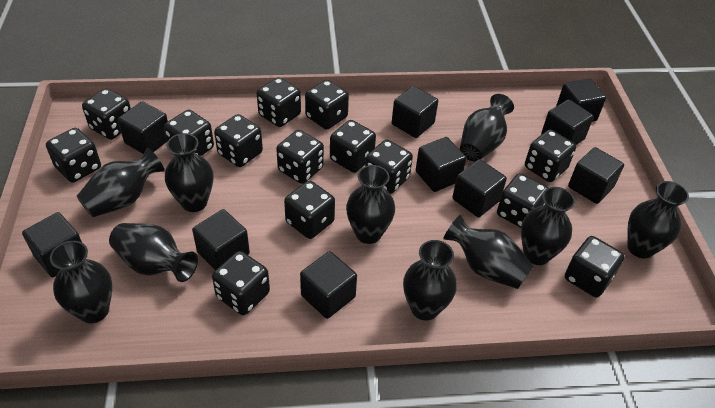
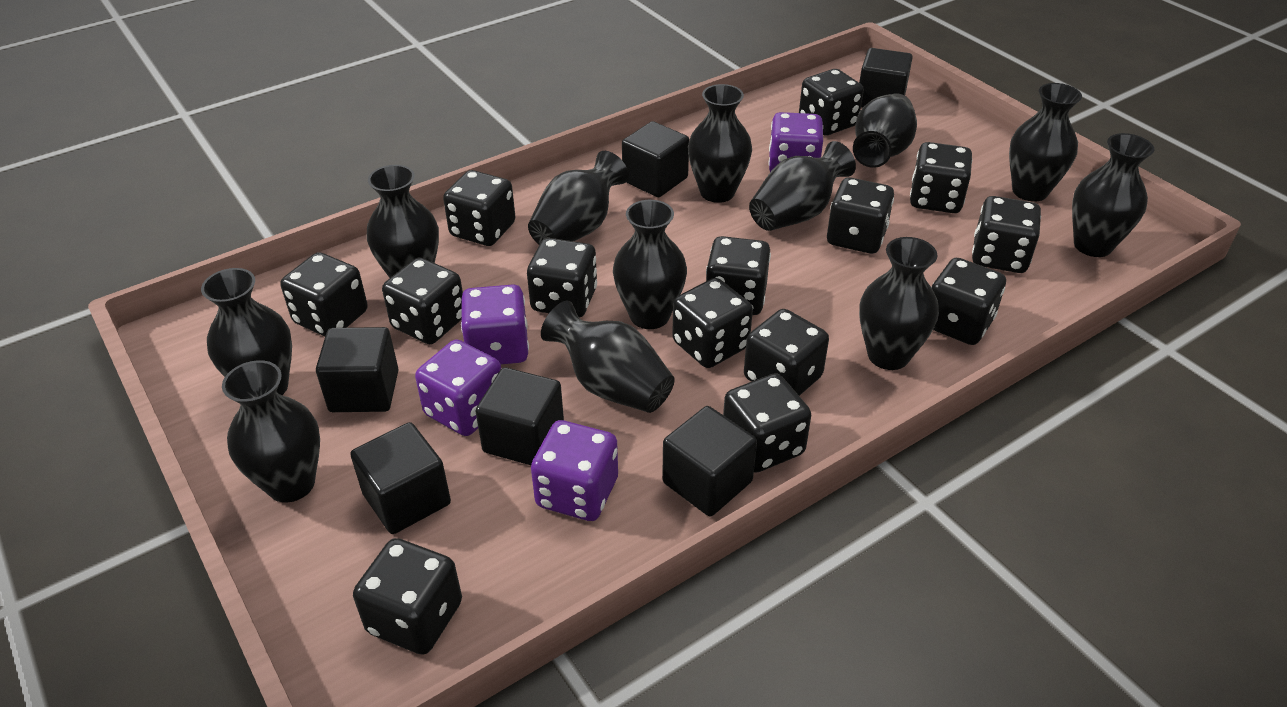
black cube: 10 -> 6
black vase: 10 -> 12
purple dice: 0 -> 4

